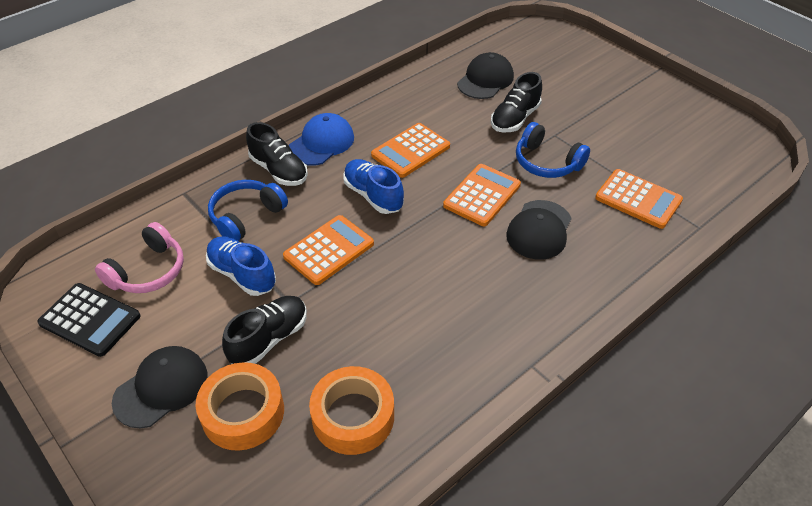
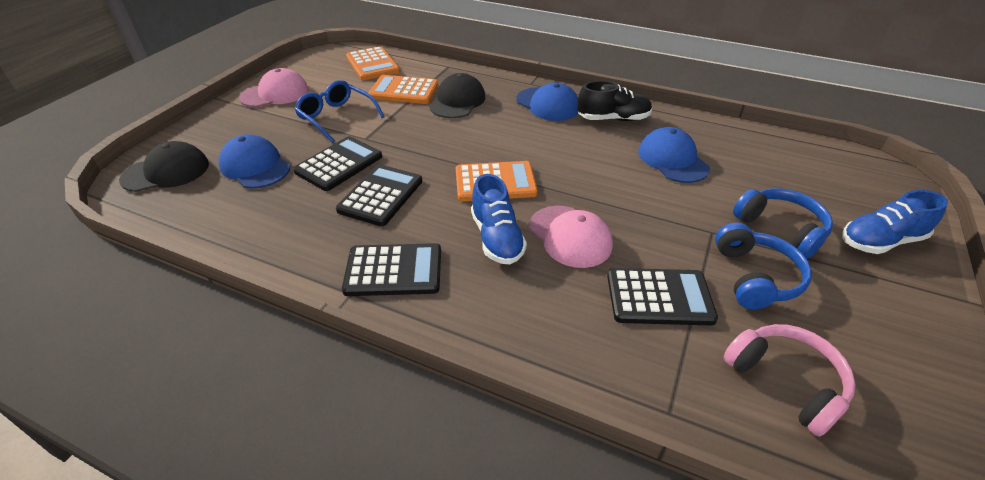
black calculator: 1 -> 4
black cap: 3 -> 2
black shoe: 3 -> 1
blue cap: 1 -> 3
blue glasses: 0 -> 1
orange calculator: 4 -> 3
orange tape: 2 -> 0
pink cap: 0 -> 2

